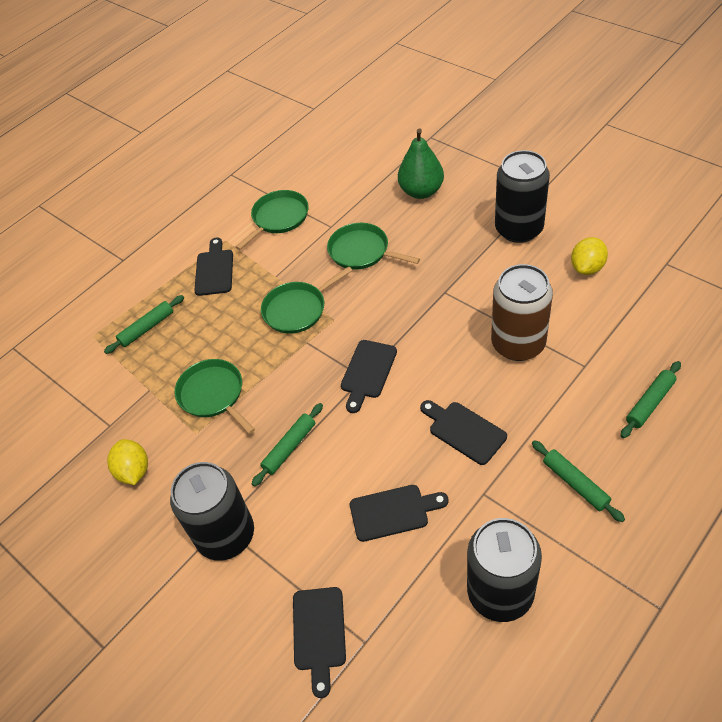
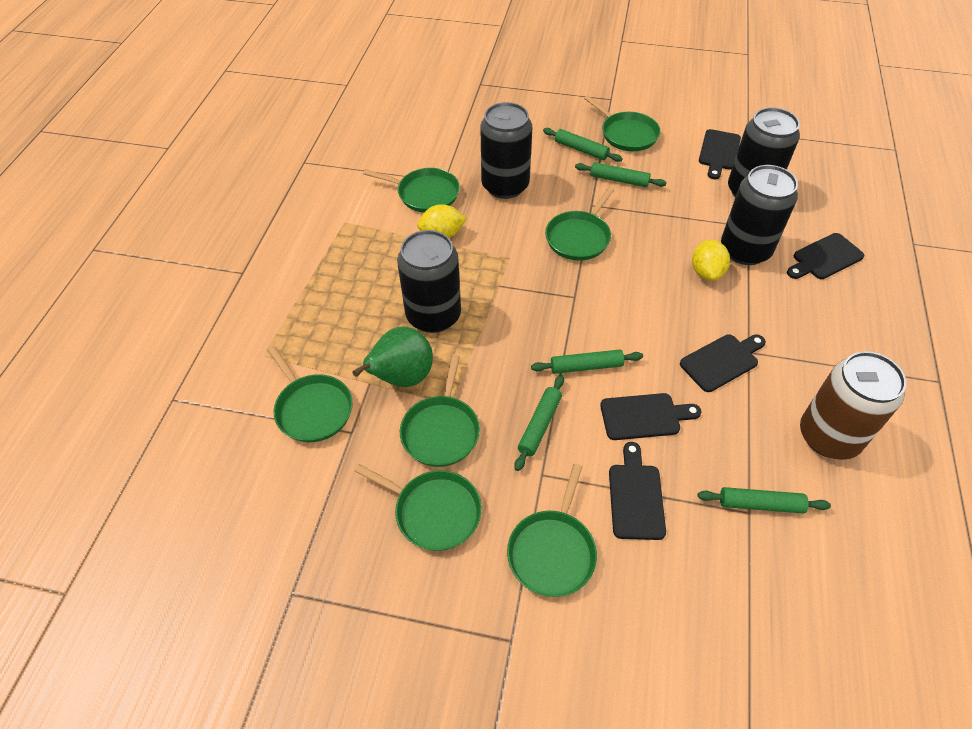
black can: 3 -> 4
green pan: 4 -> 7
green rolling pin: 4 -> 5

